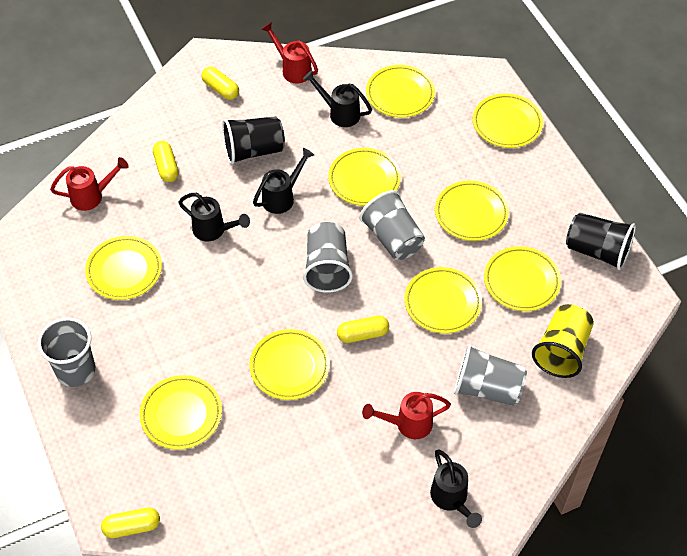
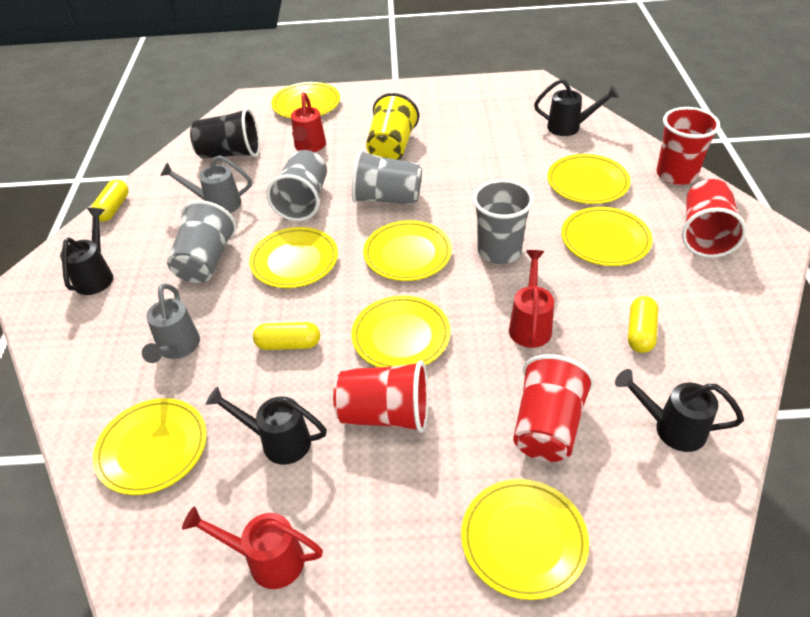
black cup: 2 -> 1
grey watering can: 0 -> 2
red cup: 0 -> 4
yellow capsule: 4 -> 3
yellow plate: 9 -> 8

